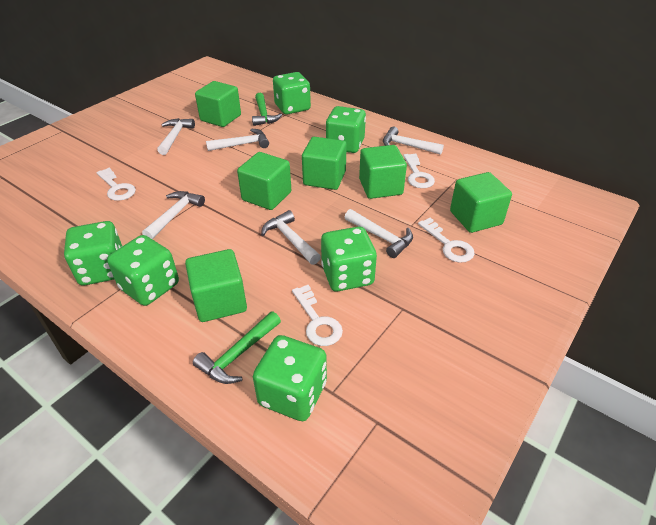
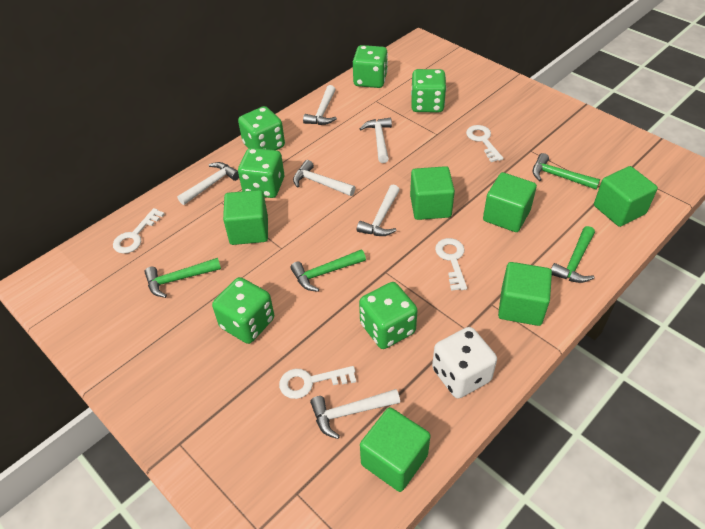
green hammer: 2 -> 4
white dice: 0 -> 1

